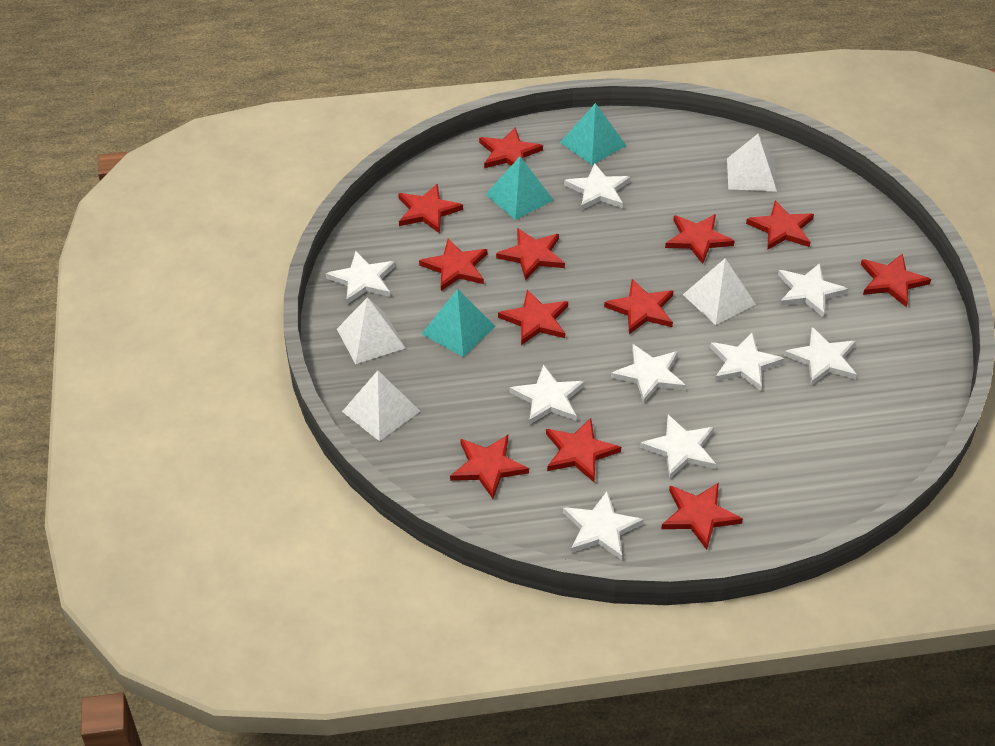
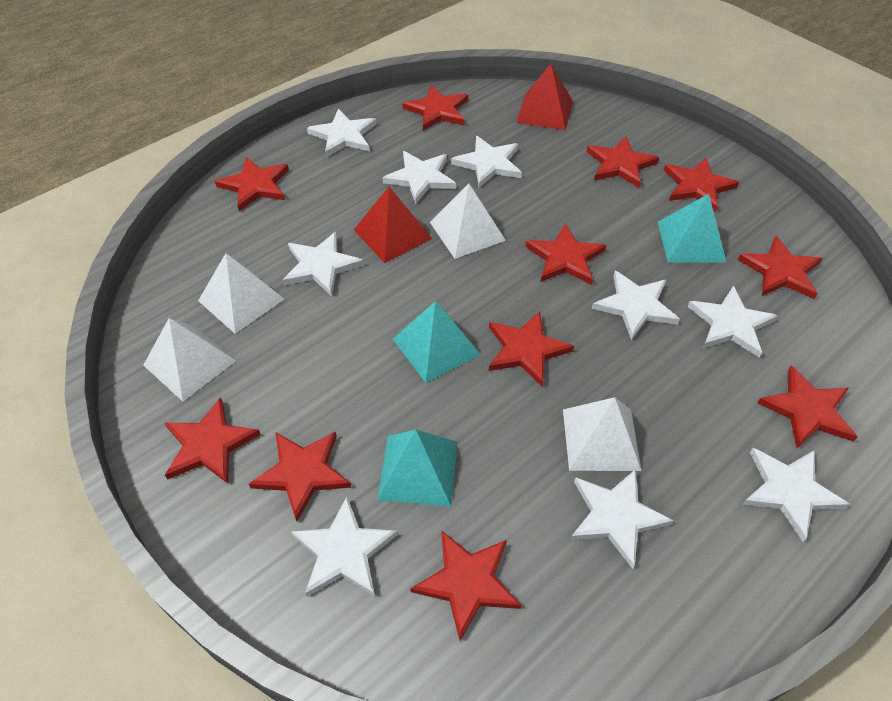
red pyramid: 0 -> 2
red star: 12 -> 11

